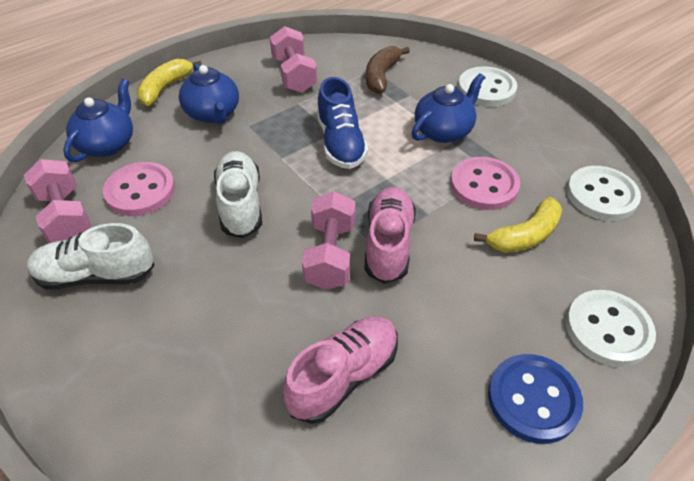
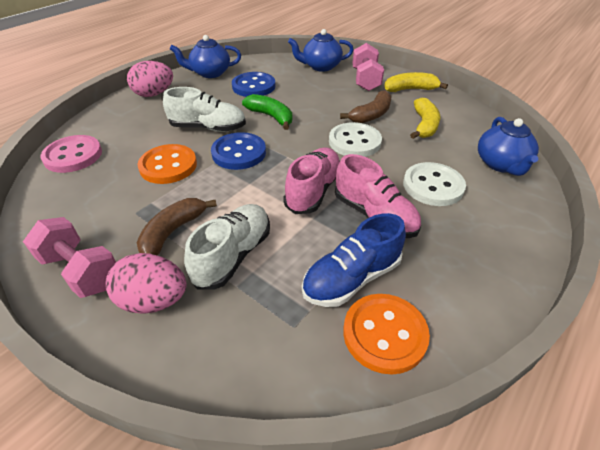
blue button: 1 -> 2
brown banana: 1 -> 2
green banana: 0 -> 1
orange button: 0 -> 2
pink button: 2 -> 1
pink dumbbell: 3 -> 2
pink egg: 0 -> 2
white button: 3 -> 2

